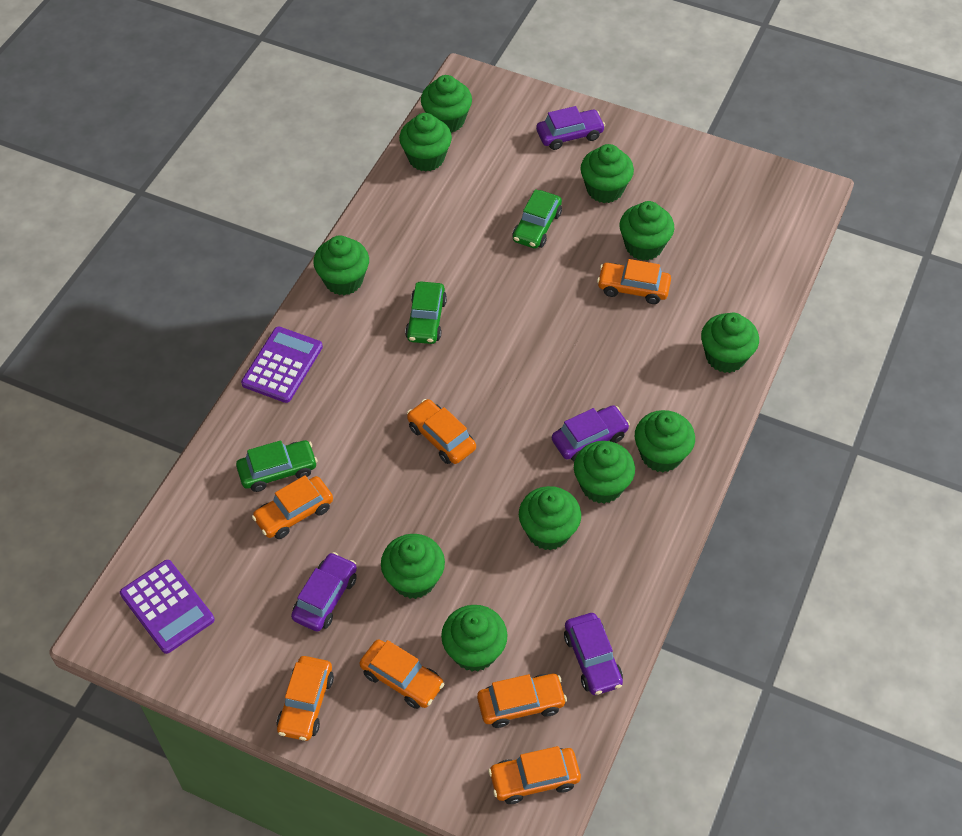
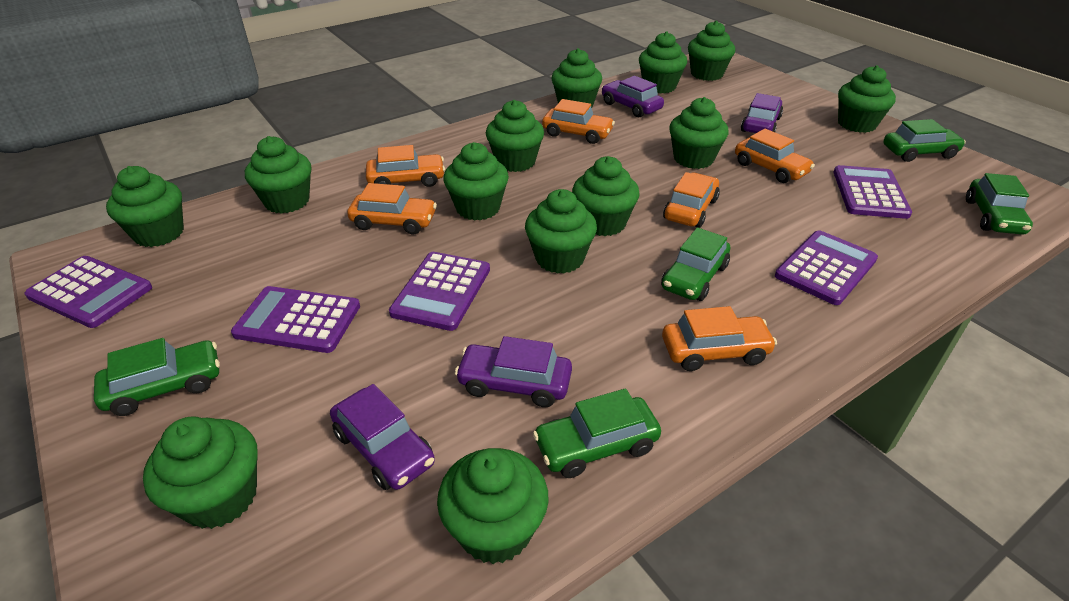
green car: 3 -> 5
green cupcake: 11 -> 13
orange car: 7 -> 6
purple calculator: 2 -> 5

